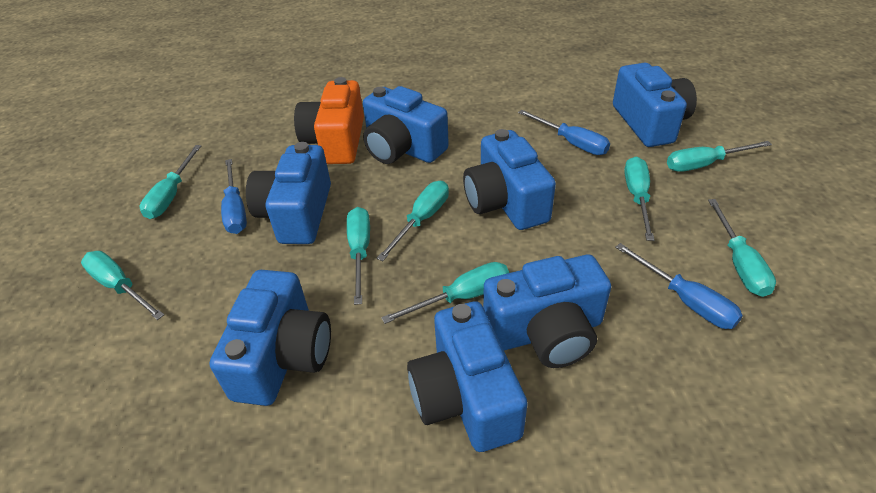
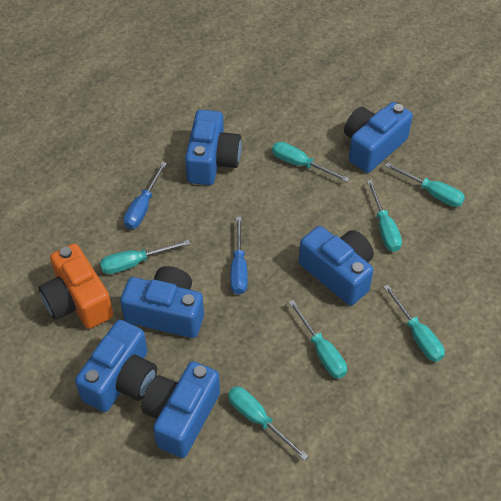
blue camera: 7 -> 6
blue screwdriver: 3 -> 2
turquoise screwdriver: 8 -> 7

